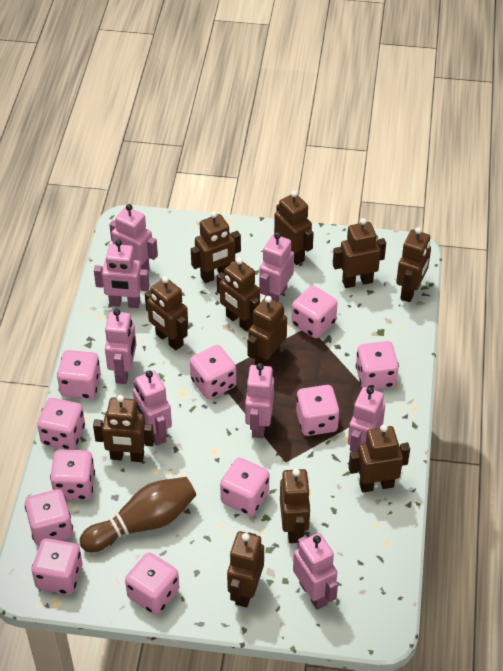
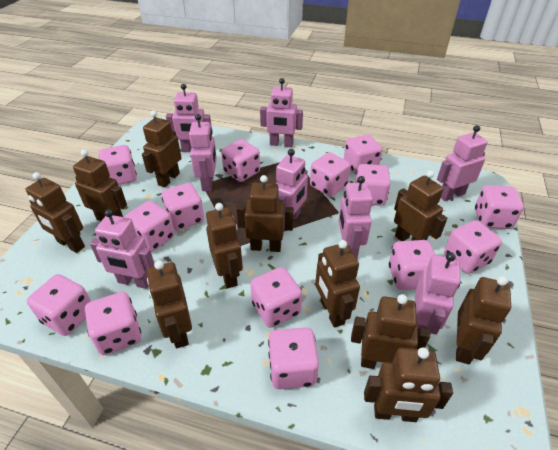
brown bowling pin: 1 -> 0
pink dice: 11 -> 14

